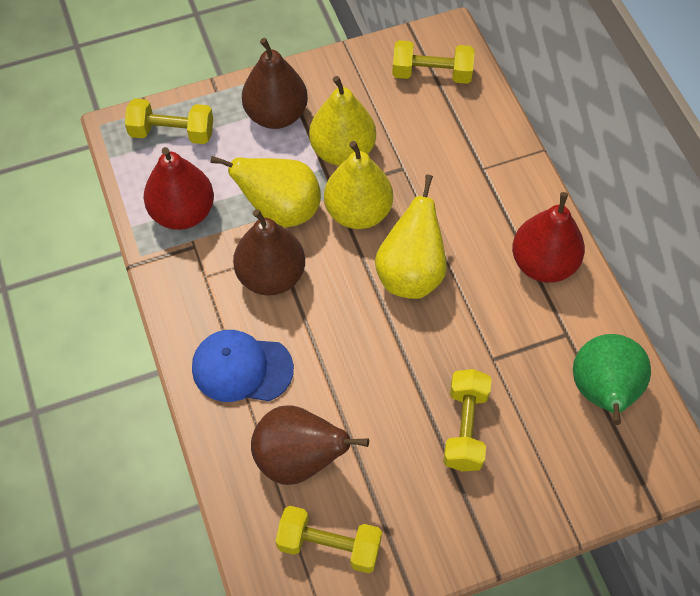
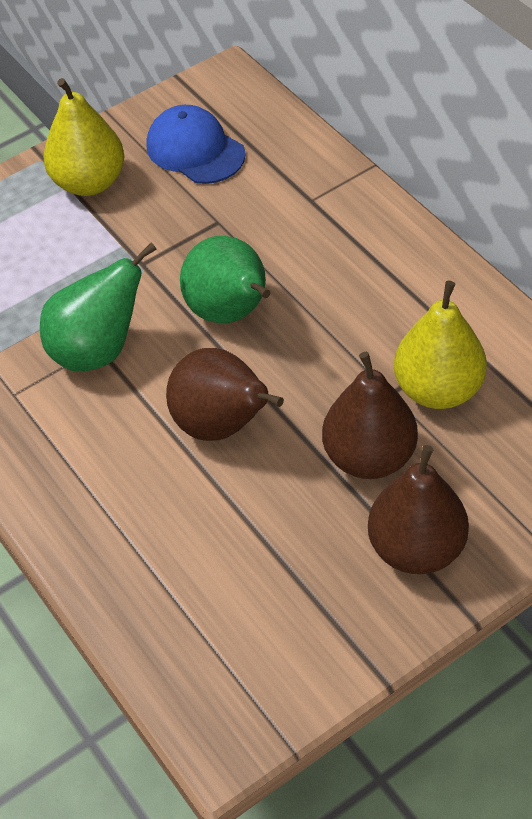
green pear: 1 -> 2
red pear: 2 -> 0
yellow dumbbell: 4 -> 0
yellow pear: 4 -> 2

